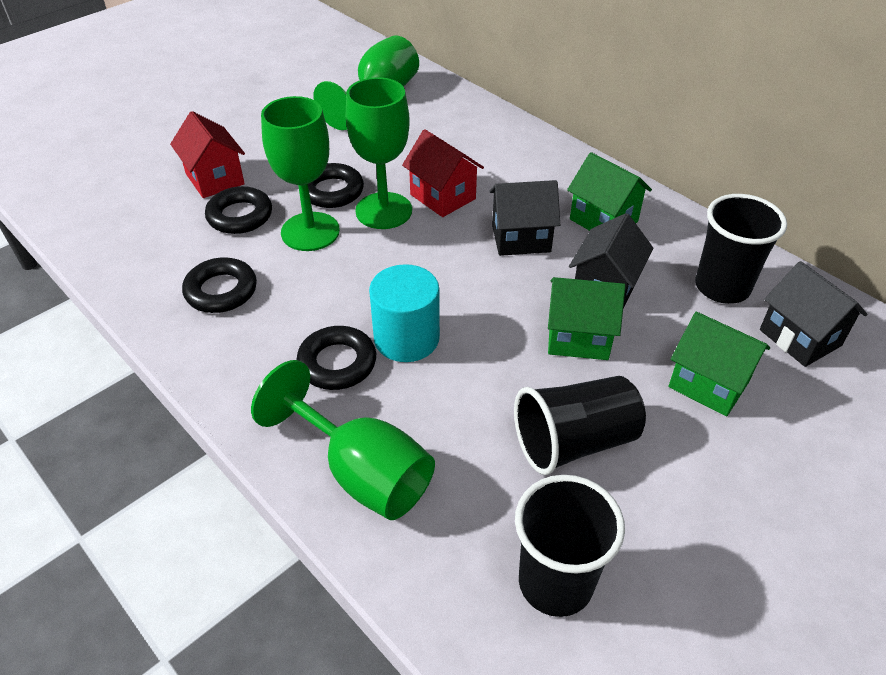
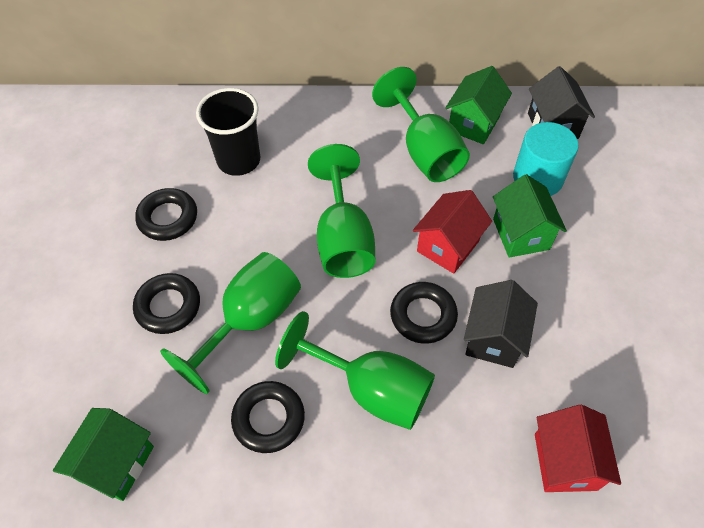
black cup: 3 -> 1
black house: 3 -> 2

